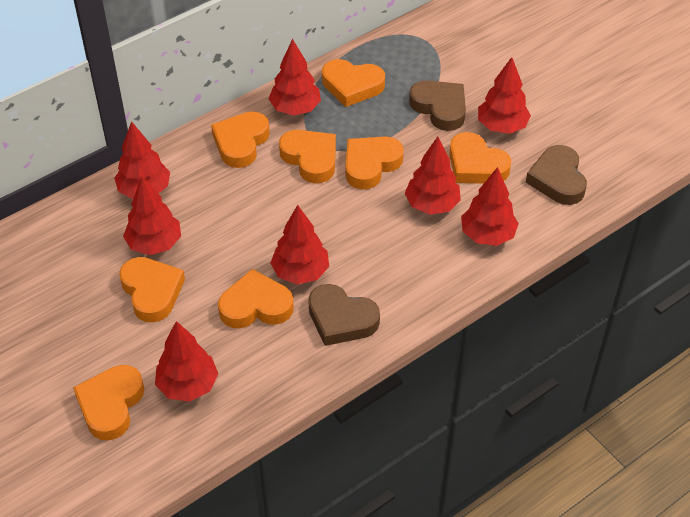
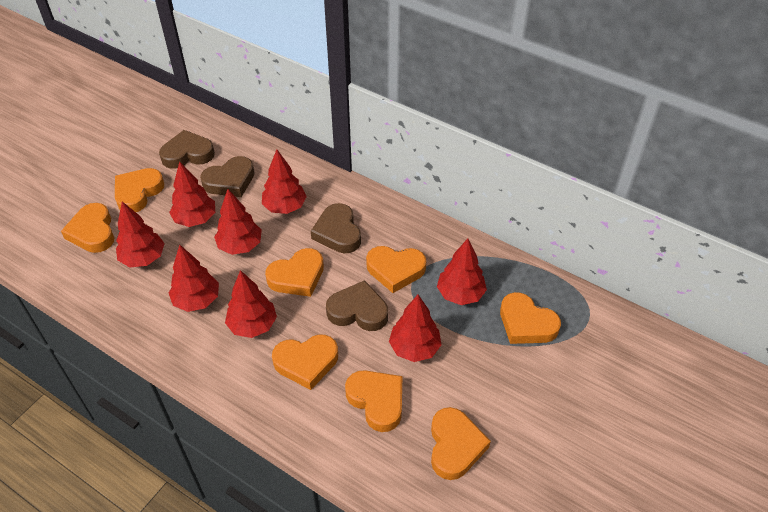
brown heart: 3 -> 4

